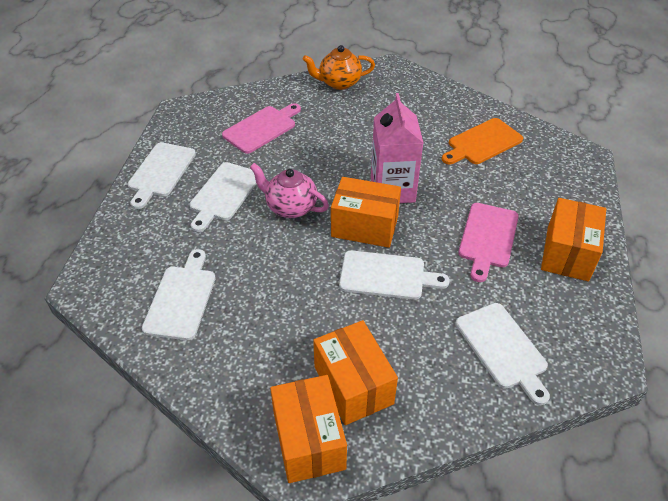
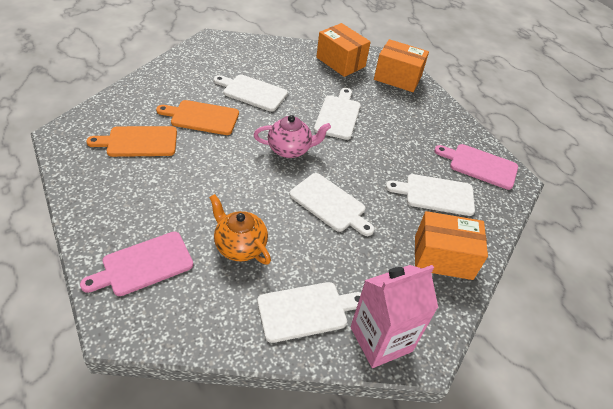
orange box: 4 -> 3
orange cutting board: 1 -> 2

